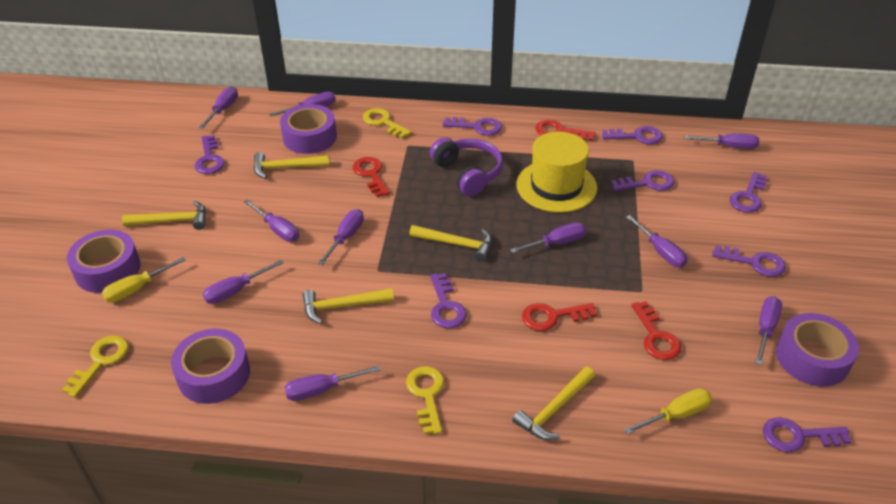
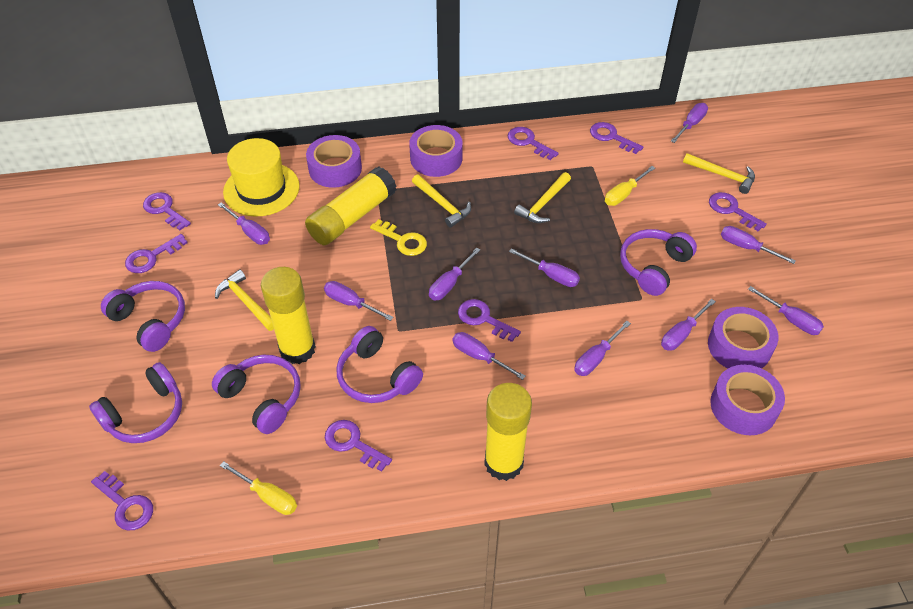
purple headphones: 1 -> 5
red key: 4 -> 0
yellow glue stick: 0 -> 3
yellow hammer: 5 -> 4
yellow key: 3 -> 1

